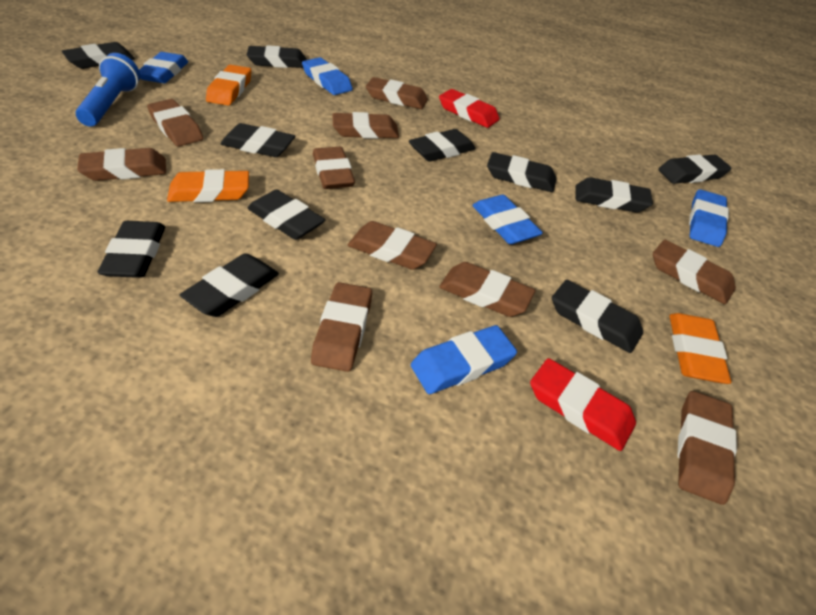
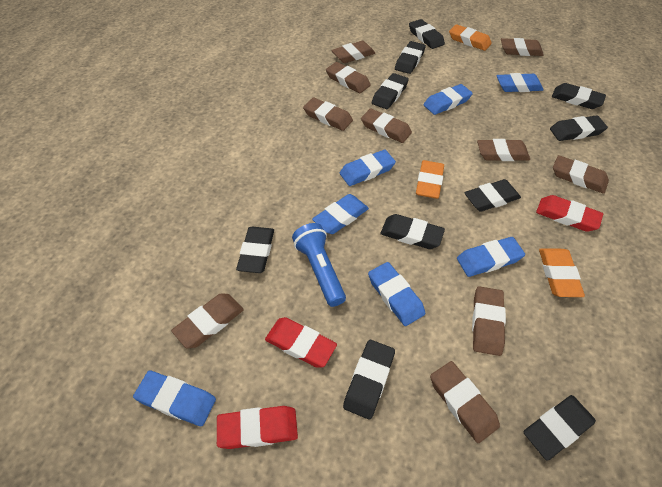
black eraser: 11 -> 10
blue eraser: 5 -> 7
red eraser: 2 -> 3

